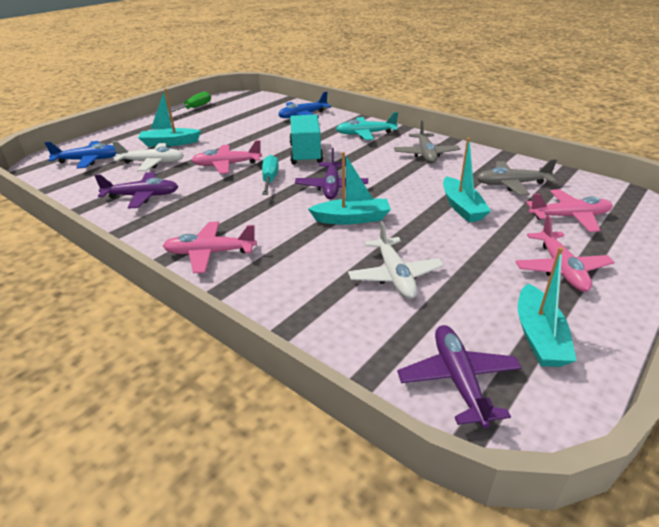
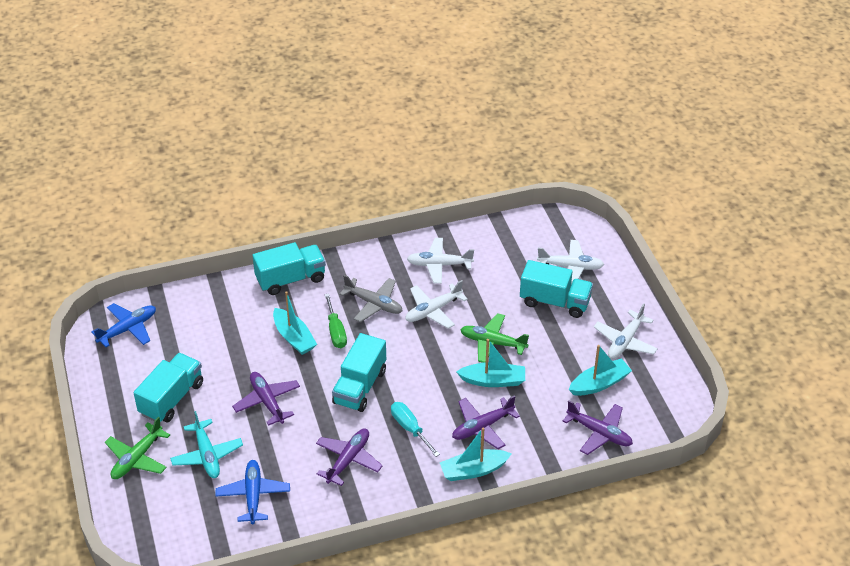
green plane: 0 -> 2
grey plane: 2 -> 1
pink plane: 4 -> 0
purple plane: 3 -> 4
turquoise truck: 1 -> 4
white plane: 2 -> 4

